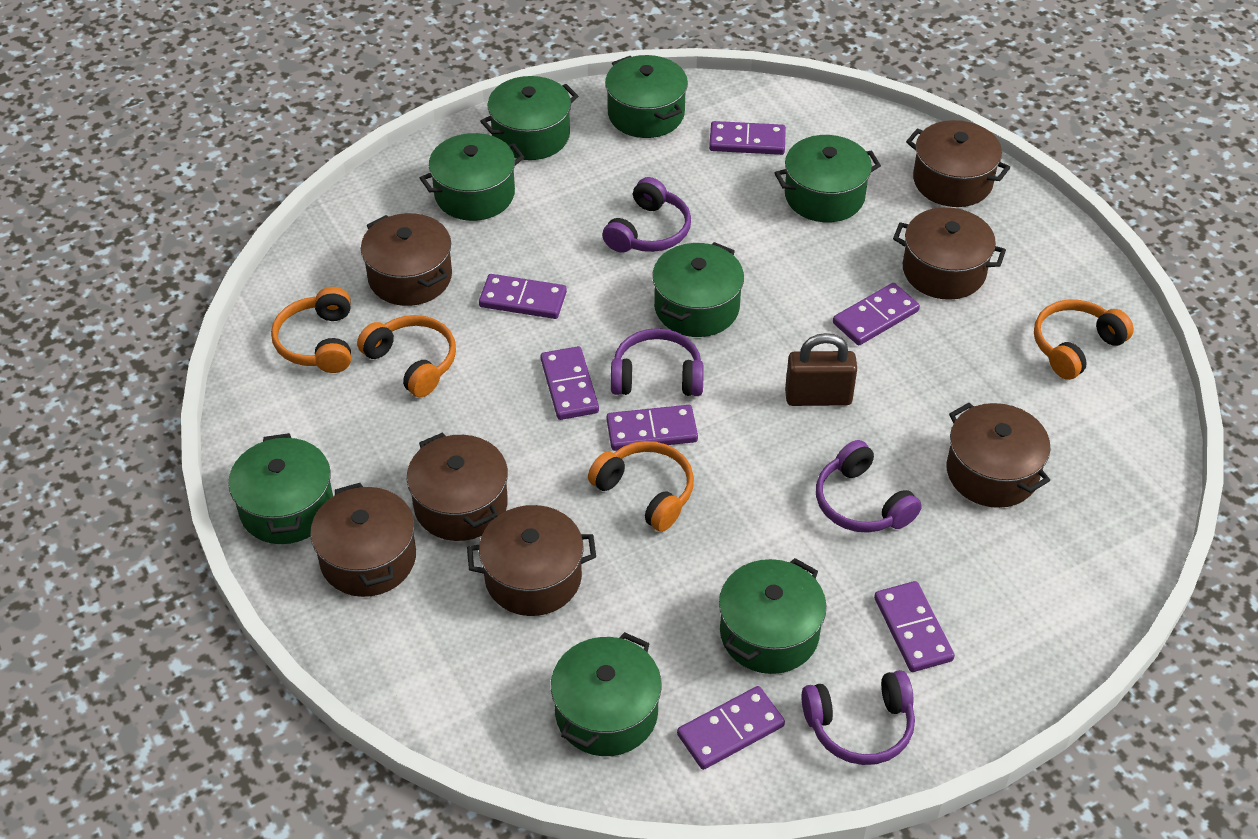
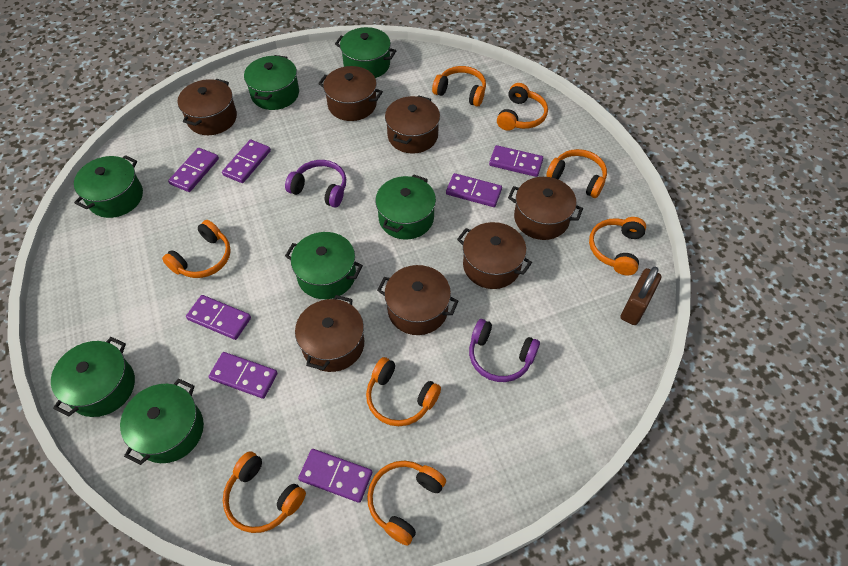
green pot: 8 -> 7
orange headphones: 4 -> 8
purple headphones: 4 -> 2

